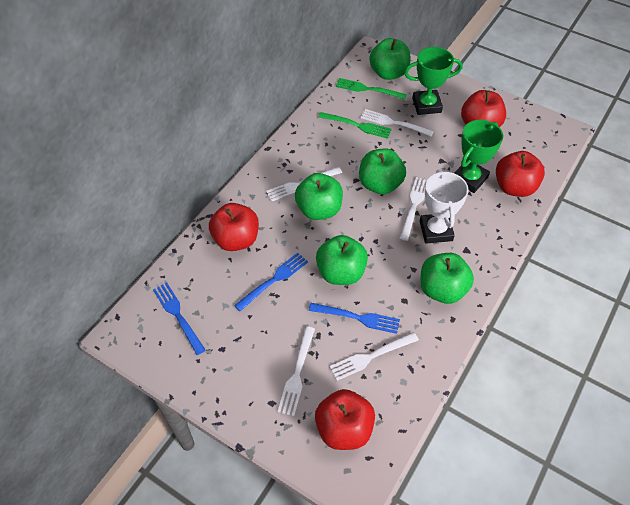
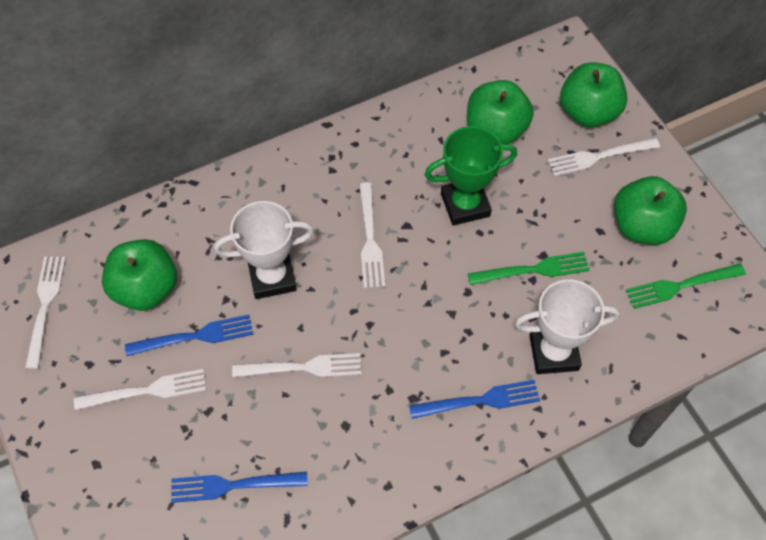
green apple: 5 -> 4
green trophy: 2 -> 1
red apple: 4 -> 0
white trophy: 1 -> 2

